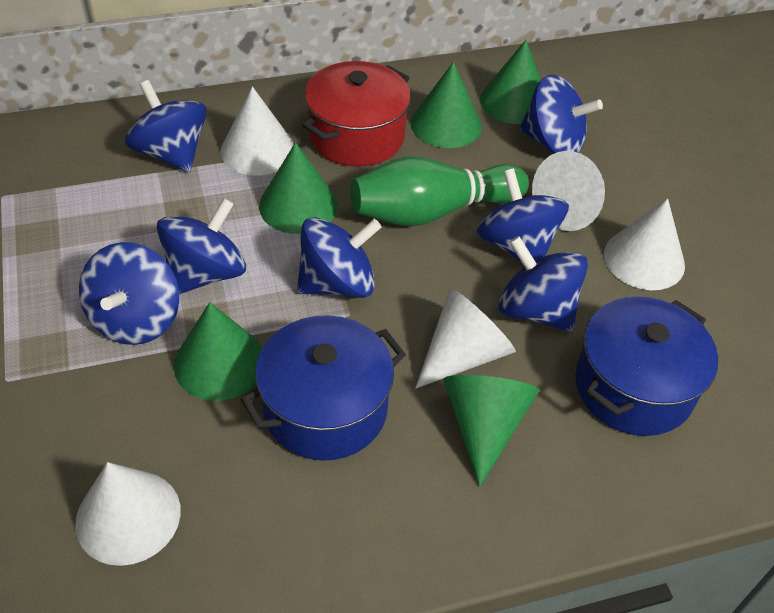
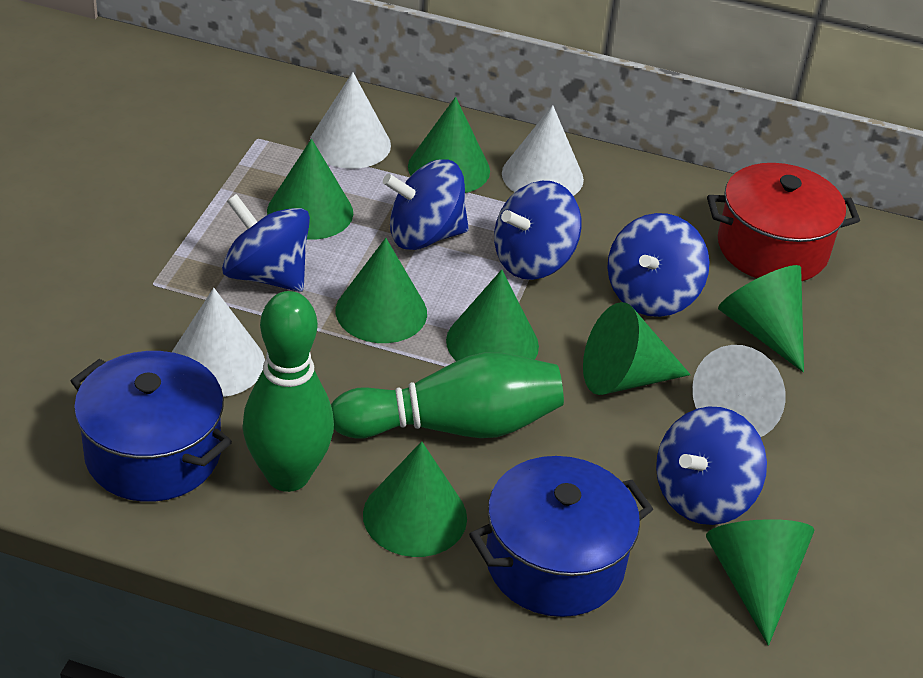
blue spinning top: 7 -> 5
green bowling pin: 1 -> 2
green cone: 5 -> 8
white cone: 5 -> 4

